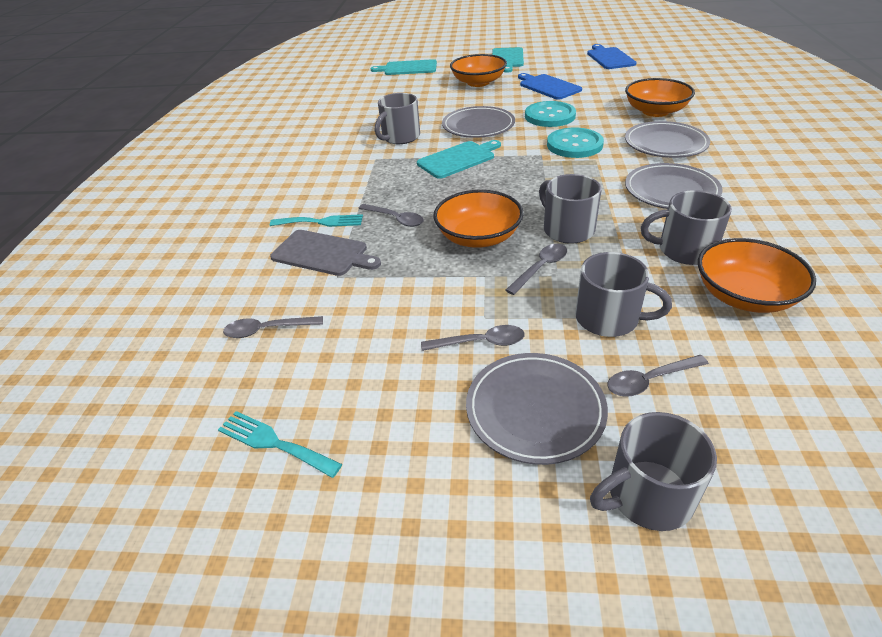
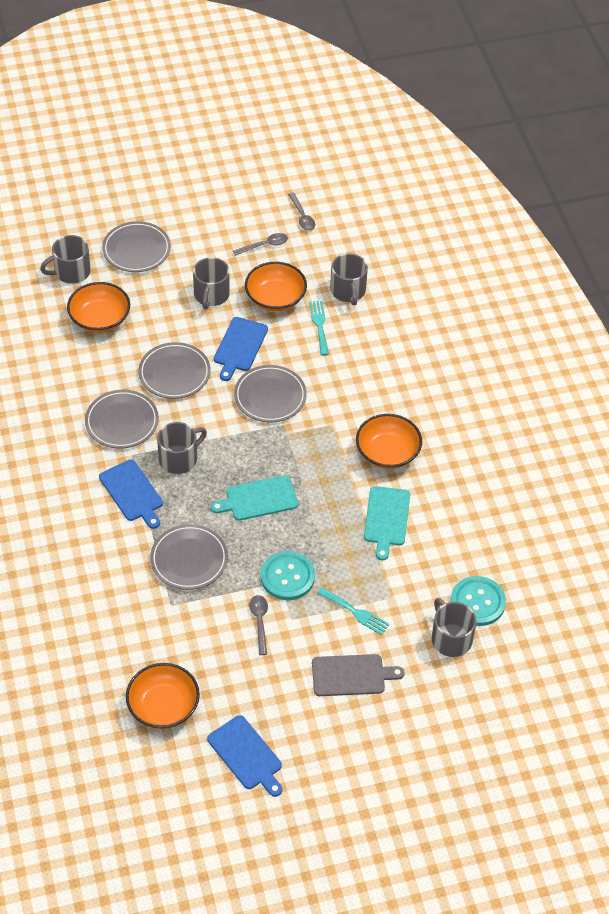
blue cutting board: 2 -> 3
grey plate: 4 -> 5
grey spoon: 5 -> 3
turquoise cutting board: 3 -> 2

